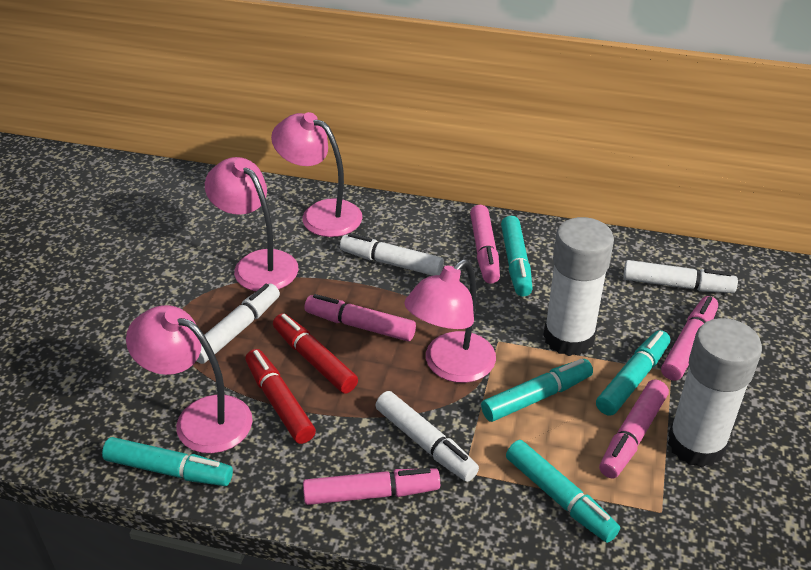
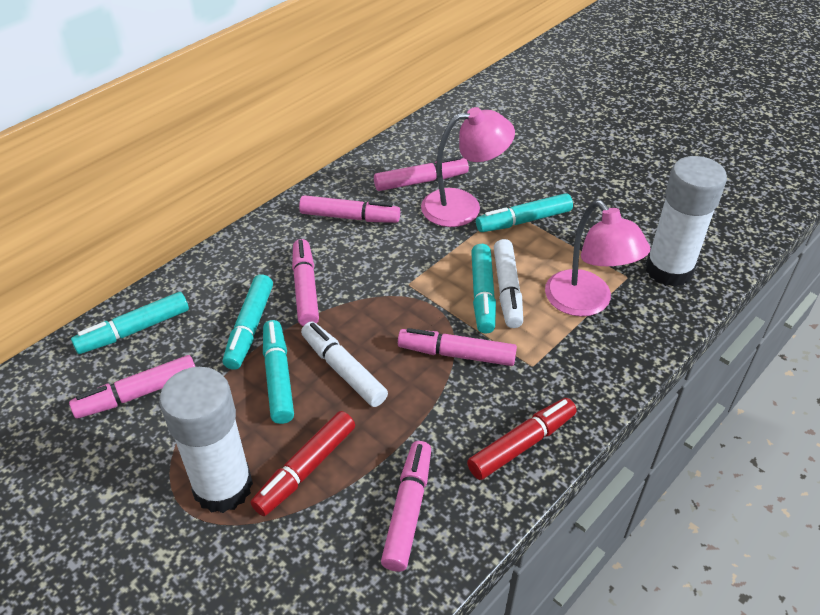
pink lamp: 4 -> 2
pink marker: 5 -> 6
white marker: 4 -> 2

